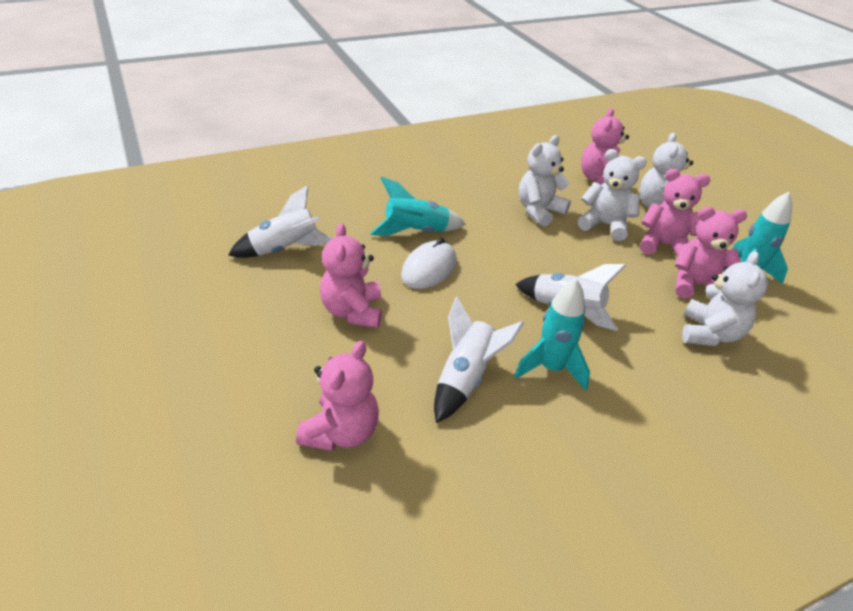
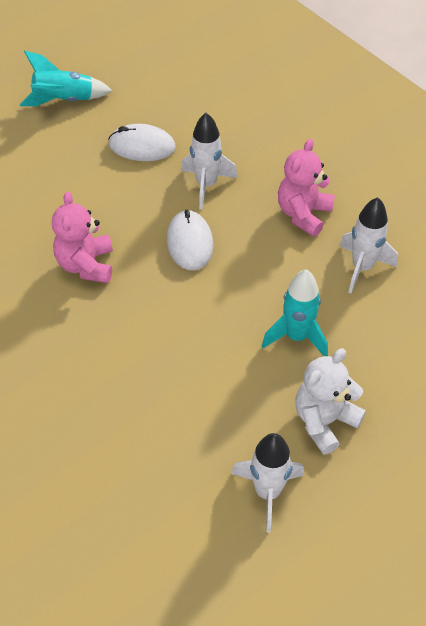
pink teddy bear: 5 -> 2
turquoise rocket: 3 -> 2
white mouse: 1 -> 2
white teddy bear: 4 -> 1

